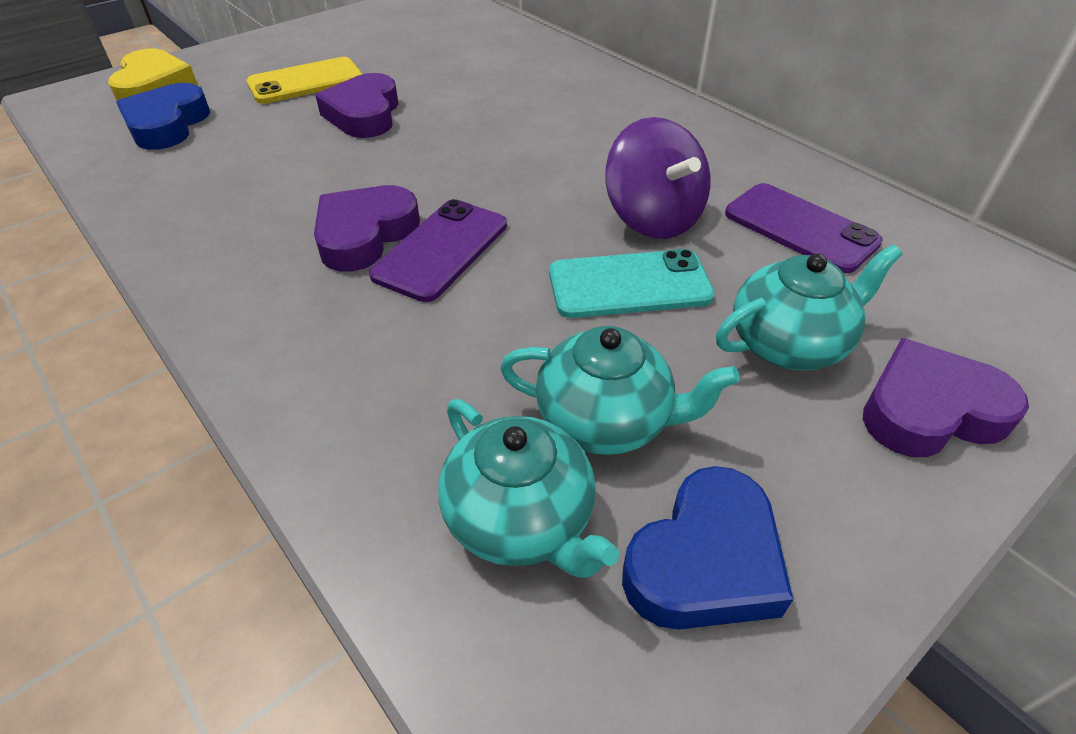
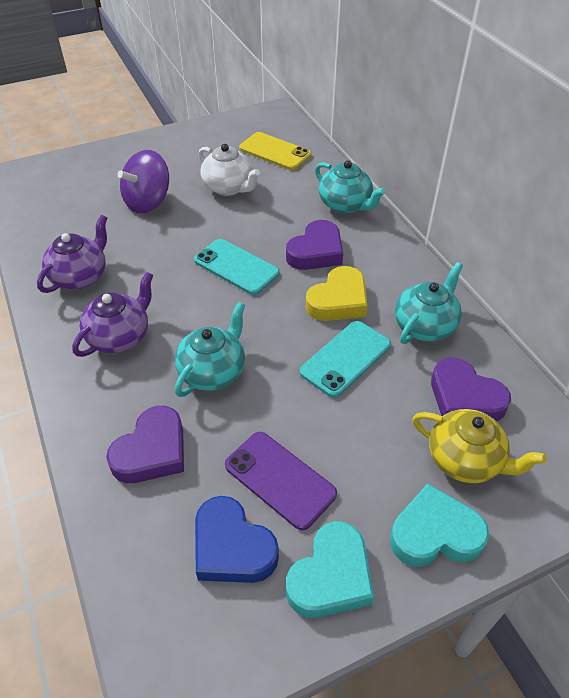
blue heart: 2 -> 1
purple phone: 2 -> 1
purple teapot: 0 -> 2
turquoise heart: 0 -> 2
turquoise phone: 1 -> 2
white teapot: 0 -> 1
yellow teapot: 0 -> 1

